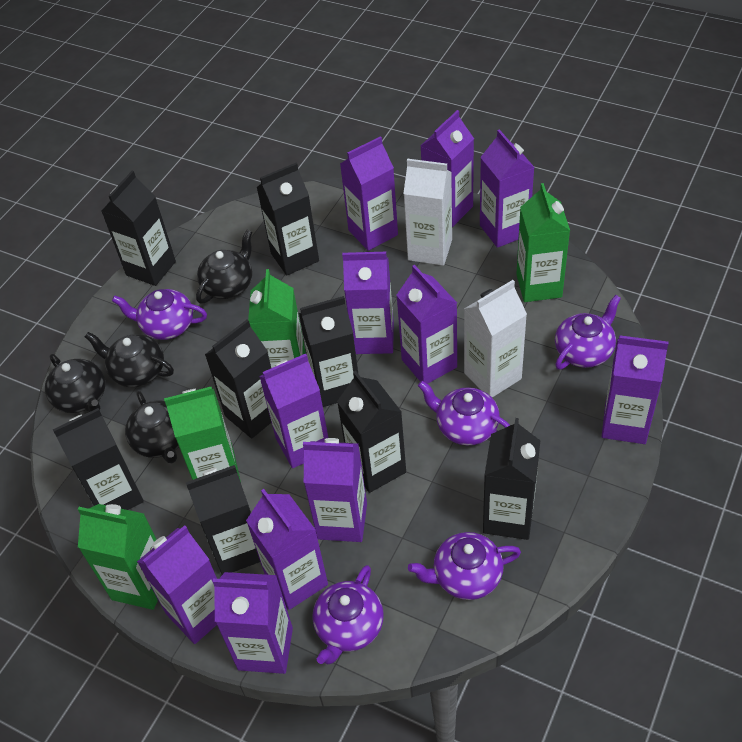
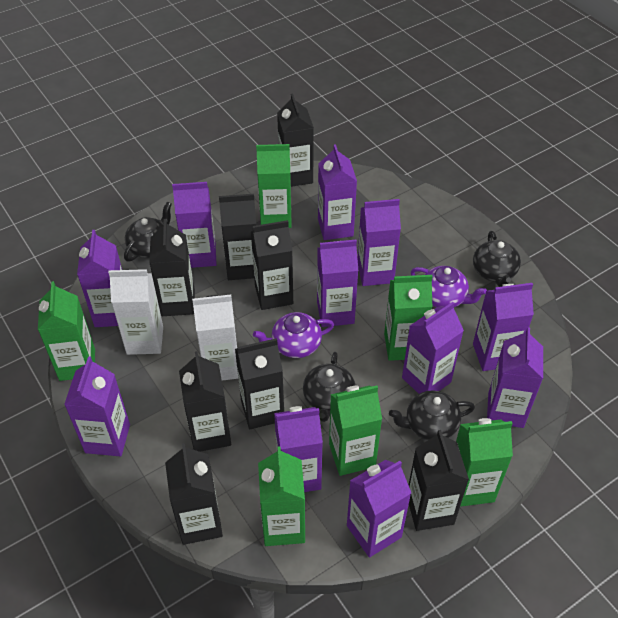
green carton: 4 -> 6
purple teapot: 5 -> 2

